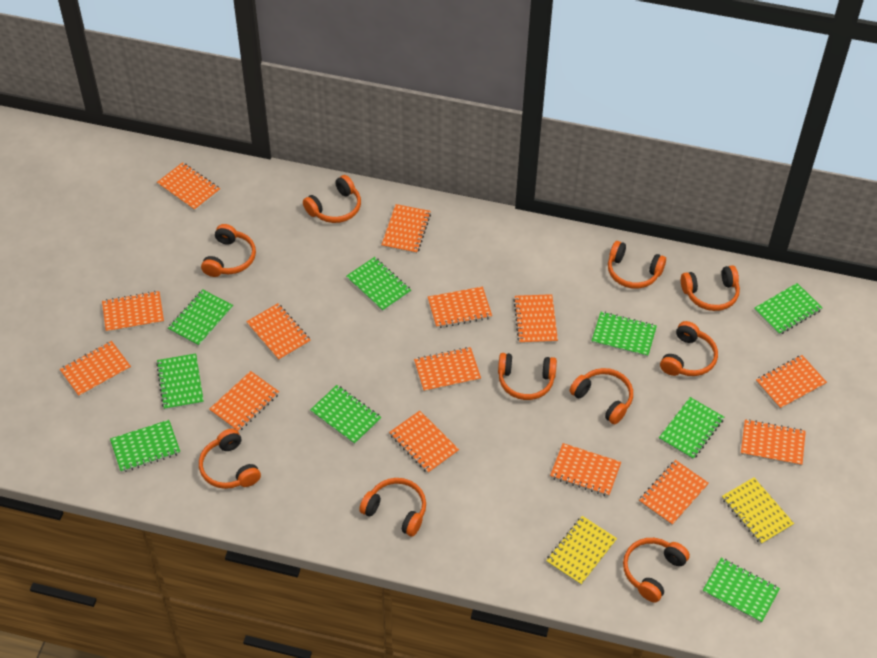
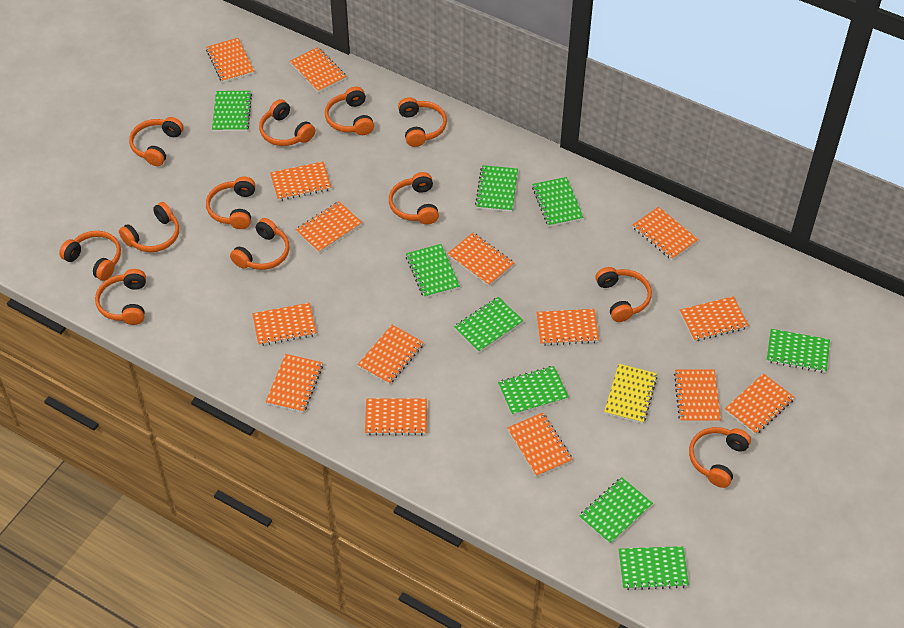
orange headphones: 10 -> 12
orange notebook: 14 -> 15
yellow notebook: 2 -> 1

